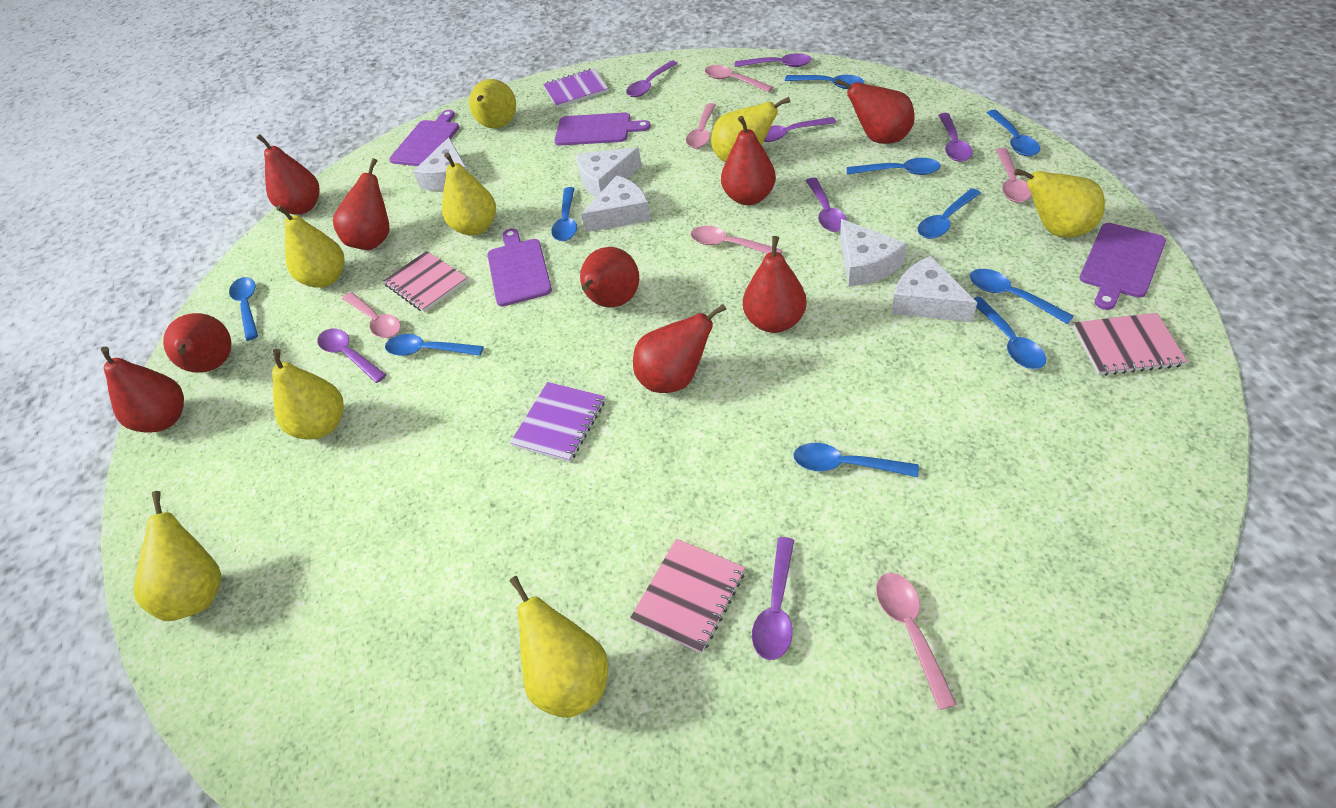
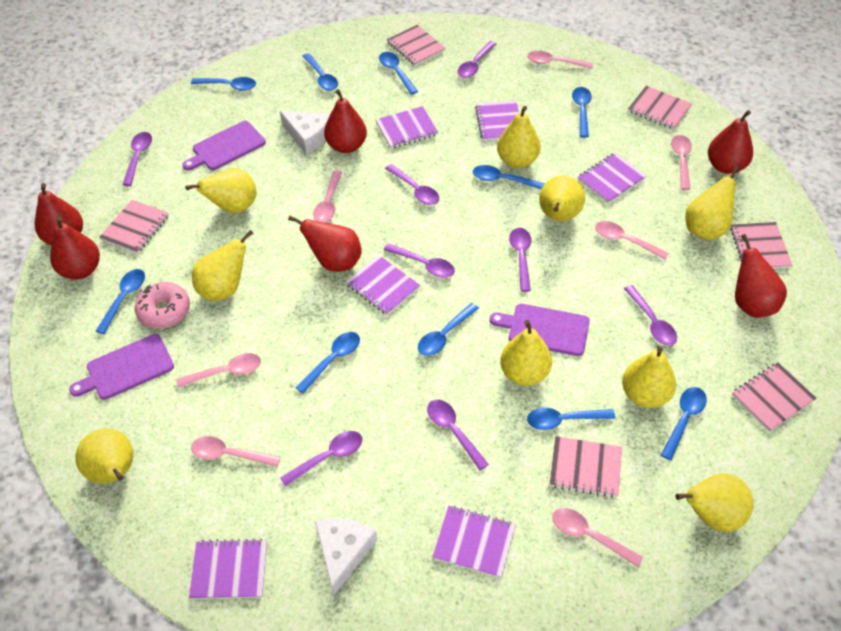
pink donut: 0 -> 1
pink notebook: 3 -> 6
pink spoon: 6 -> 7
purple cutting board: 4 -> 3
purple notebook: 2 -> 6
purple spoon: 7 -> 8
red pear: 9 -> 6
white cheese: 5 -> 2
yellow pear: 8 -> 9

